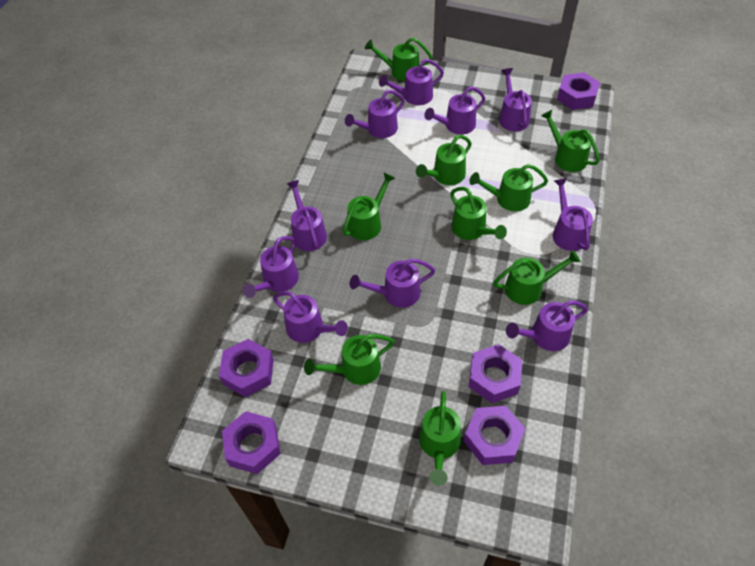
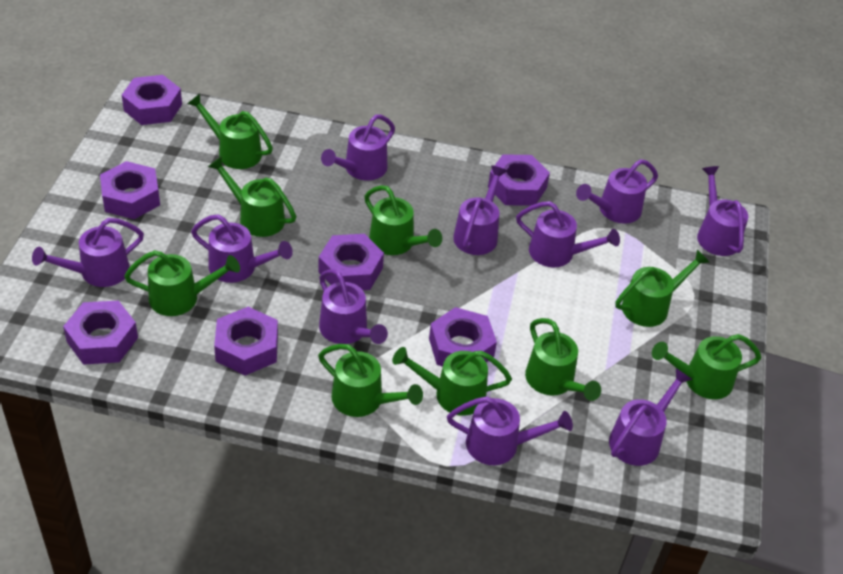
purple nut: 5 -> 7

